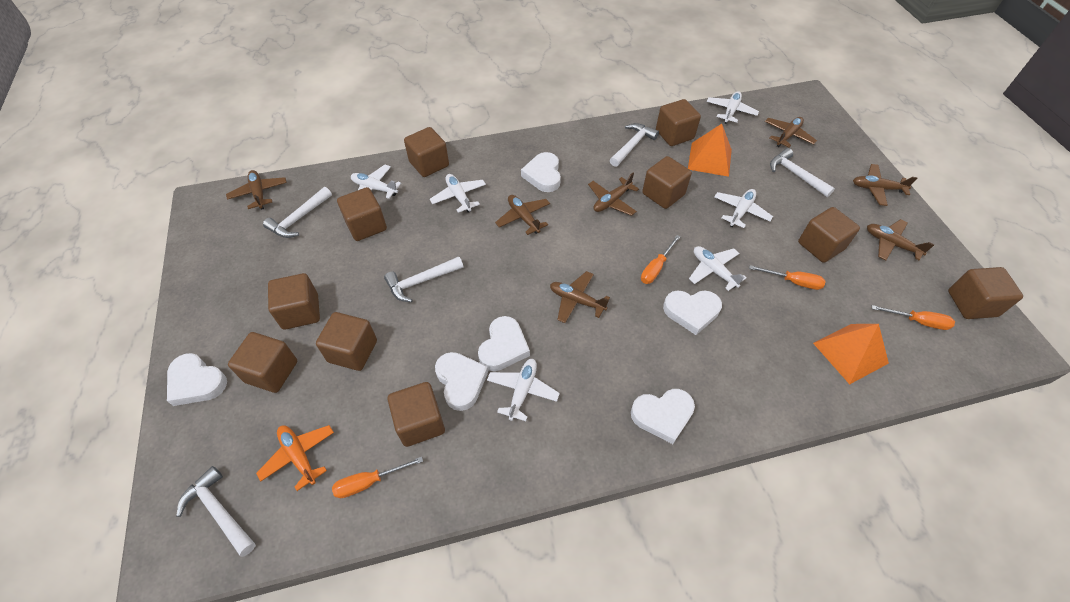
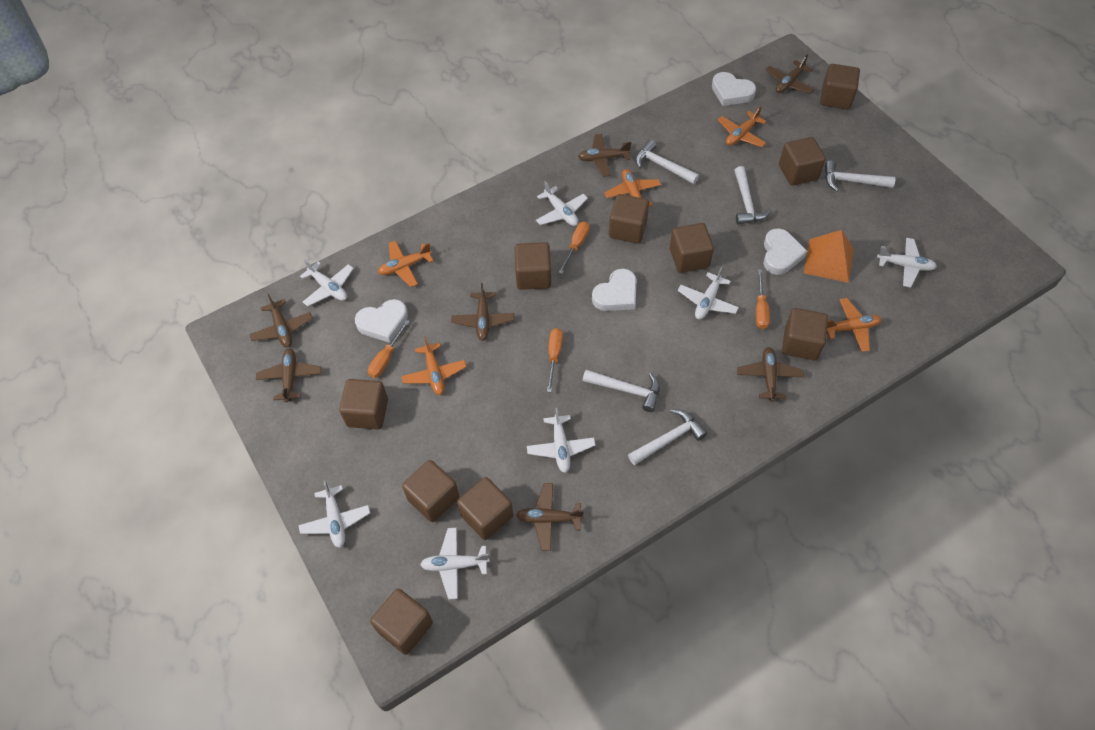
orange plane: 1 -> 5
orange pyramid: 2 -> 1
white heart: 6 -> 4
white plane: 6 -> 7

